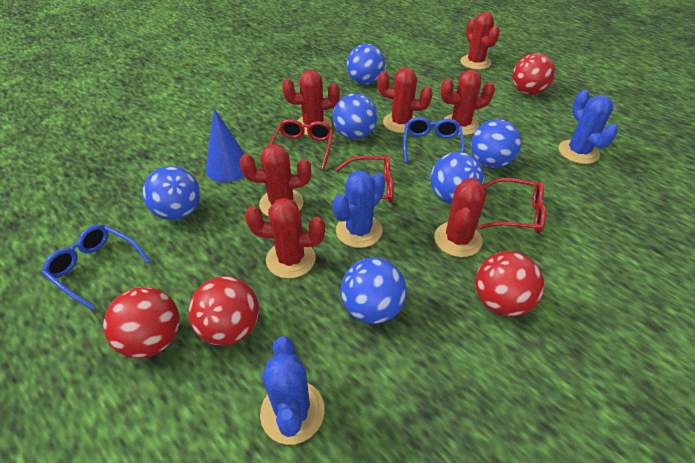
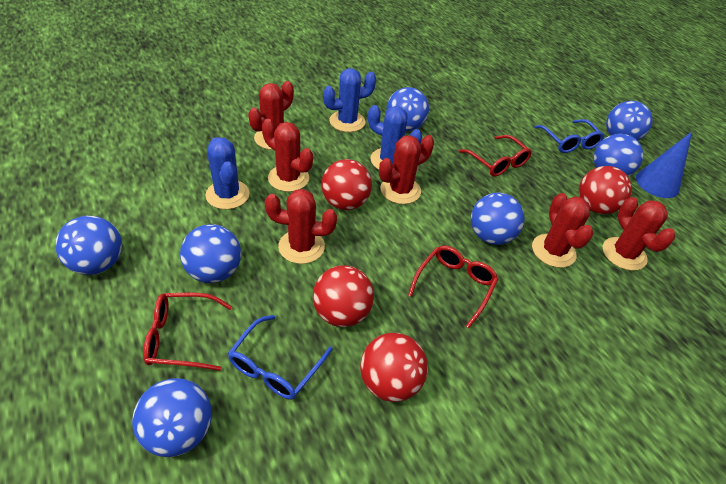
blue ball: 6 -> 7
red cactus: 7 -> 6

